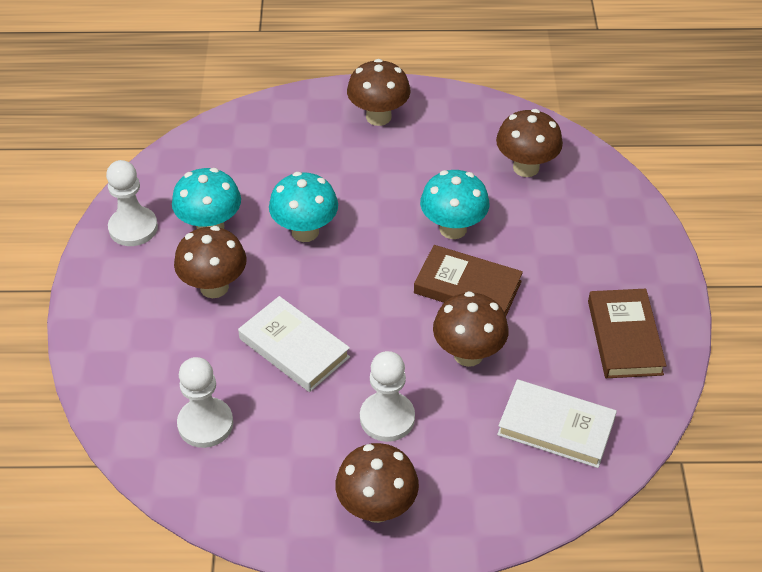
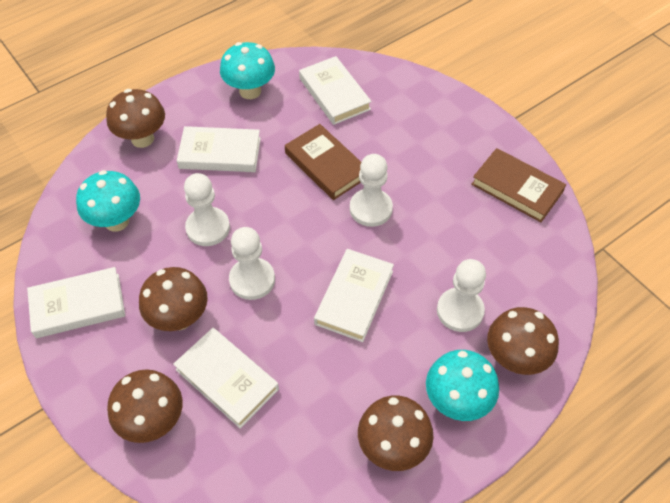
white book: 2 -> 5
white pawn: 3 -> 4

